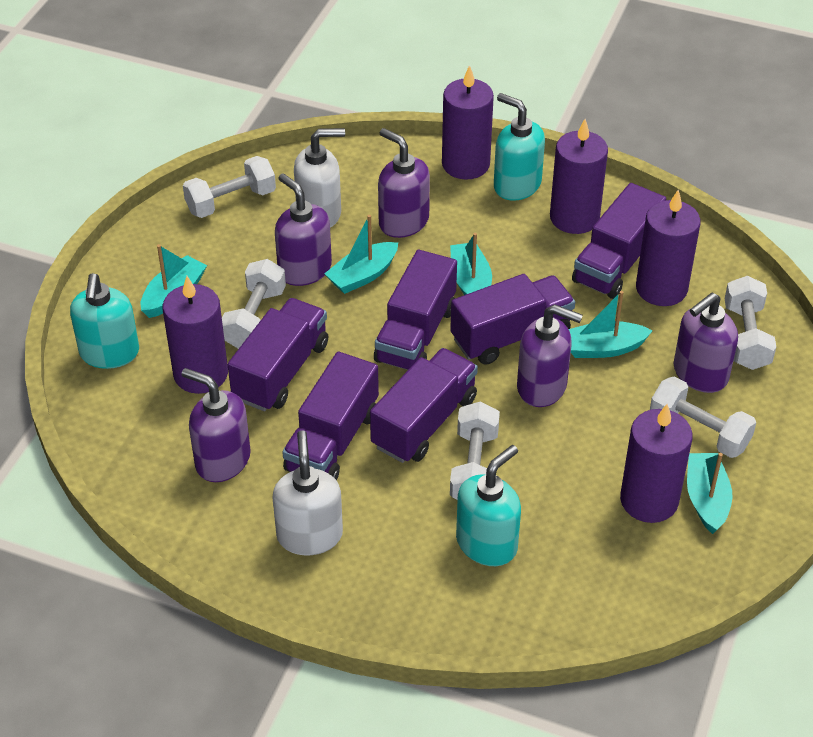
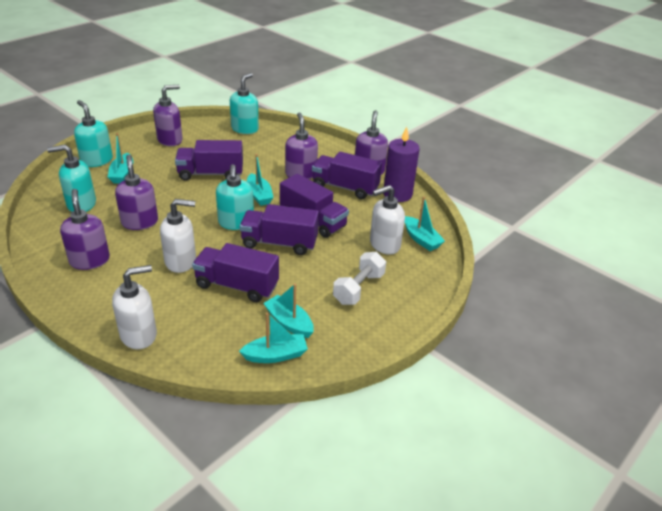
purple candle: 5 -> 1
purple truck: 6 -> 5
turquoise soap dispenser: 3 -> 4
white dumbbell: 5 -> 1
white soap dispenser: 2 -> 3

